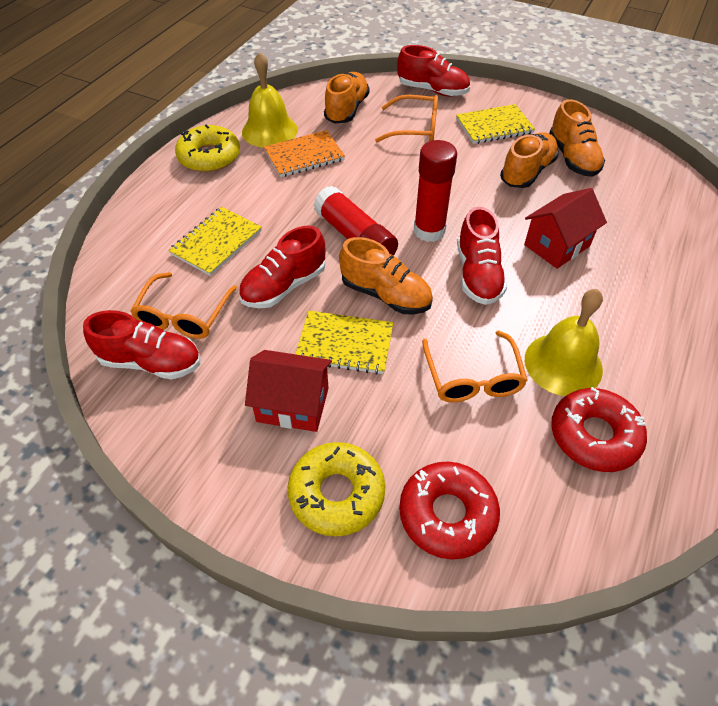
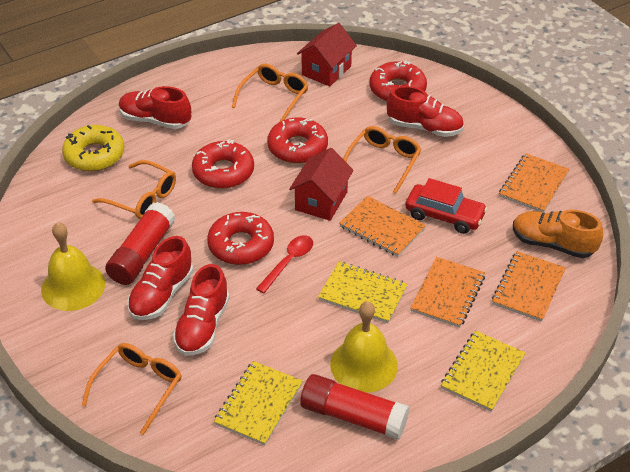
orange glasses: 3 -> 4
orange notebook: 1 -> 4
orange shoe: 4 -> 1
red car: 0 -> 1
red donut: 2 -> 4
red spoon: 0 -> 1
yellow donut: 2 -> 1

